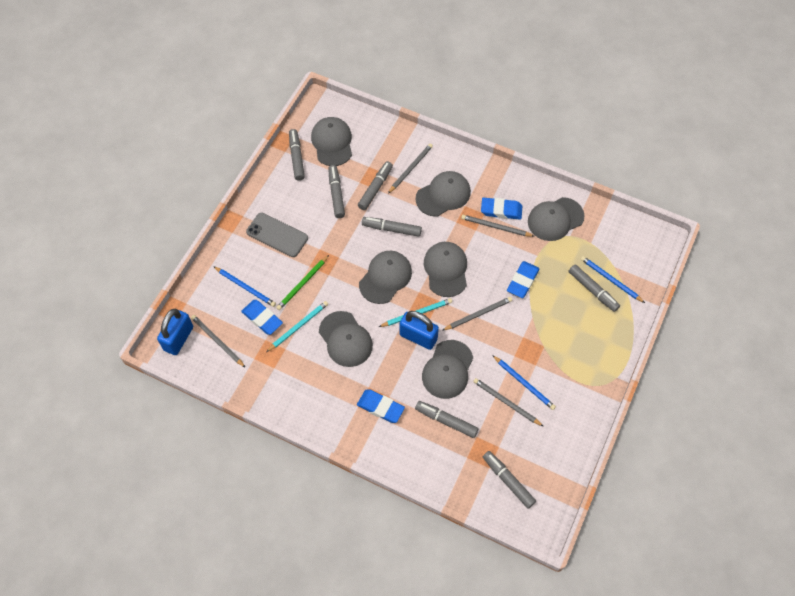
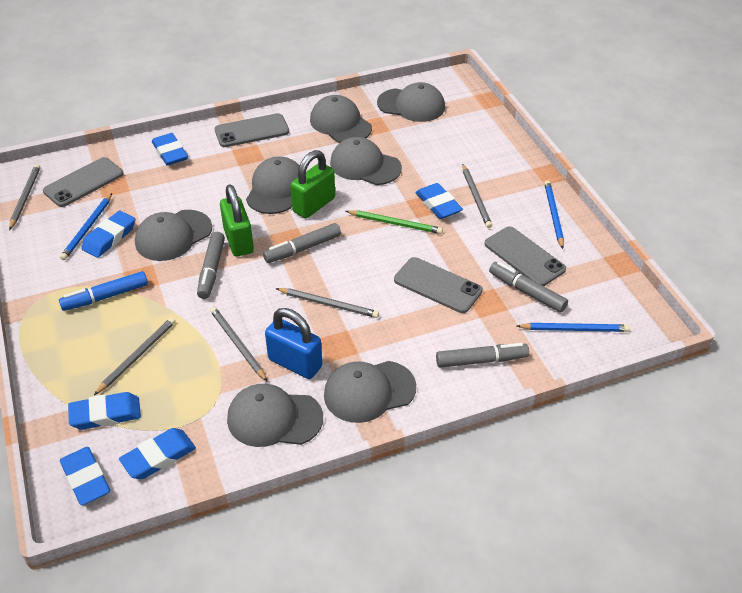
blue eraser: 4 -> 6
blue marker: 0 -> 1
blue padlock: 2 -> 1
green padlock: 0 -> 2
grey marker: 7 -> 4
grey phone: 1 -> 4
turquoise pencil: 2 -> 0

